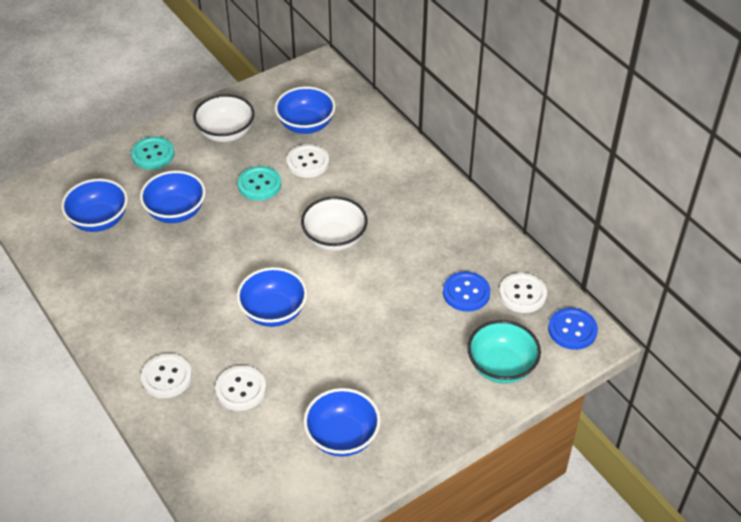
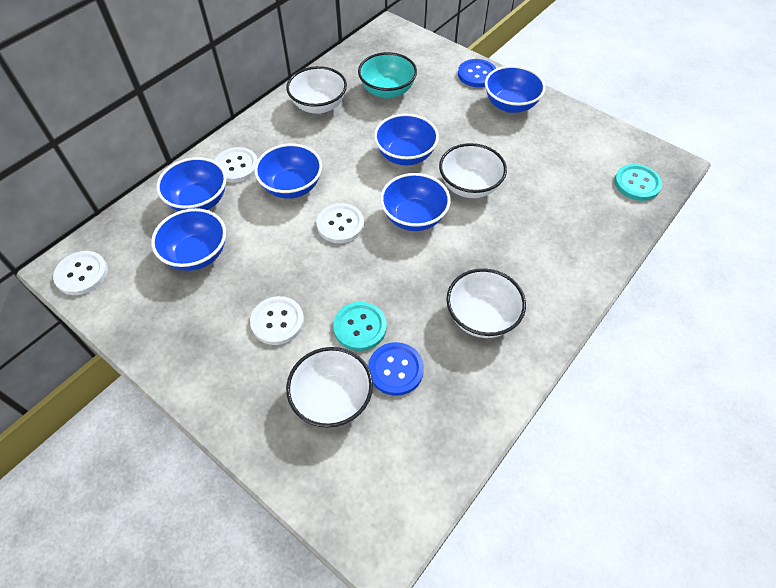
blue bowl: 5 -> 6
white bowl: 2 -> 4

